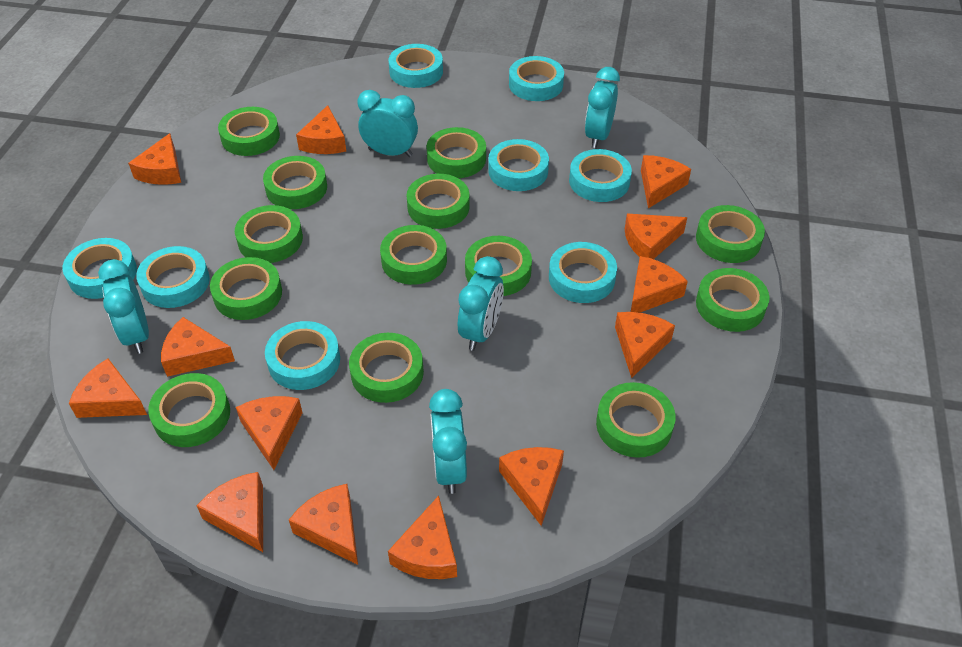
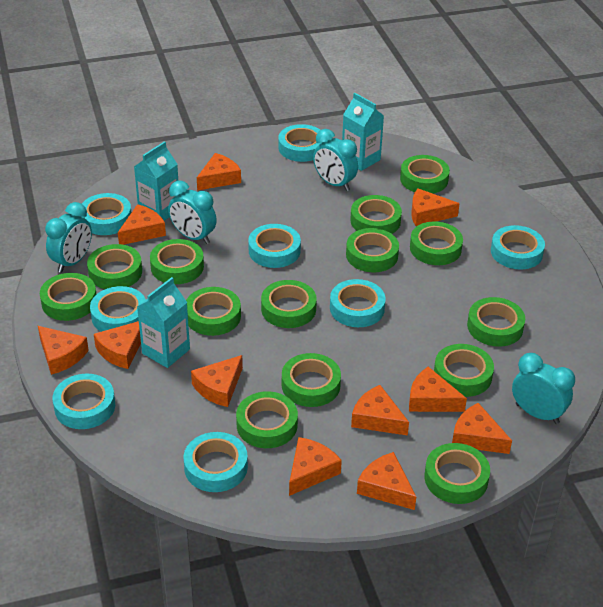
green tape: 13 -> 14
orange cheese: 13 -> 11
turquoise carton: 0 -> 3
turquoise clock: 5 -> 4

